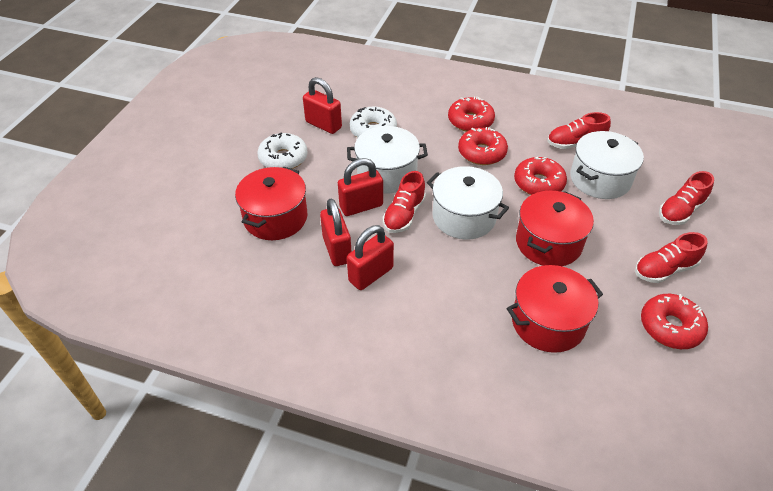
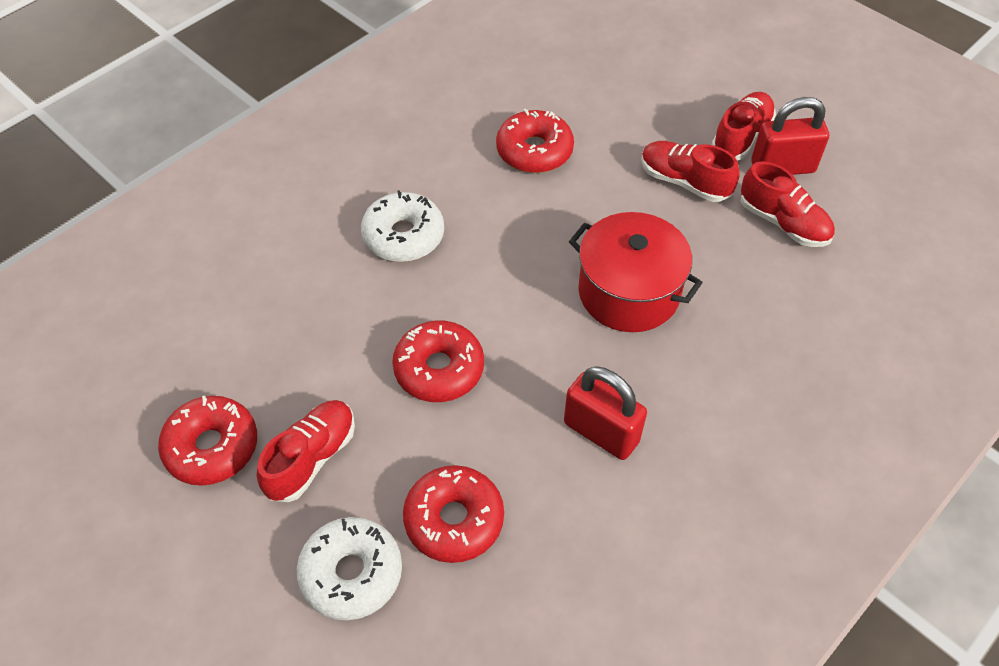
red padlock: 4 -> 2
red pot: 3 -> 1
white pot: 3 -> 0

